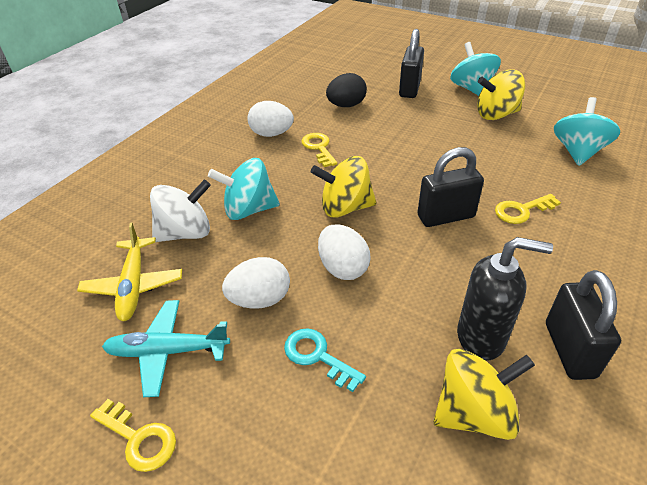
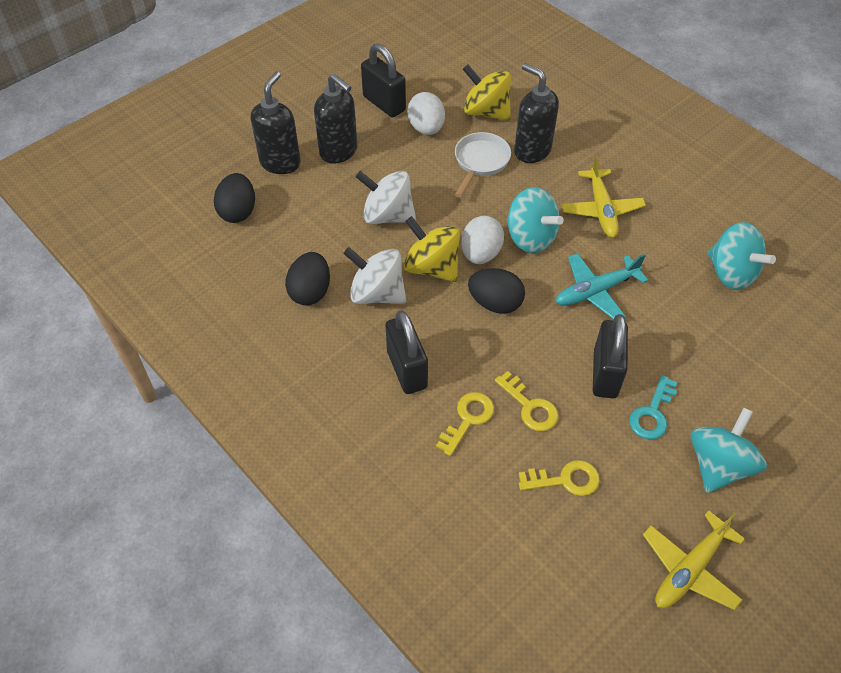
black egg: 1 -> 3
black soap dispenser: 1 -> 3
white egg: 3 -> 2
white pan: 0 -> 1
white spinning top: 1 -> 2
yellow plane: 1 -> 2
yellow spinning top: 3 -> 2

